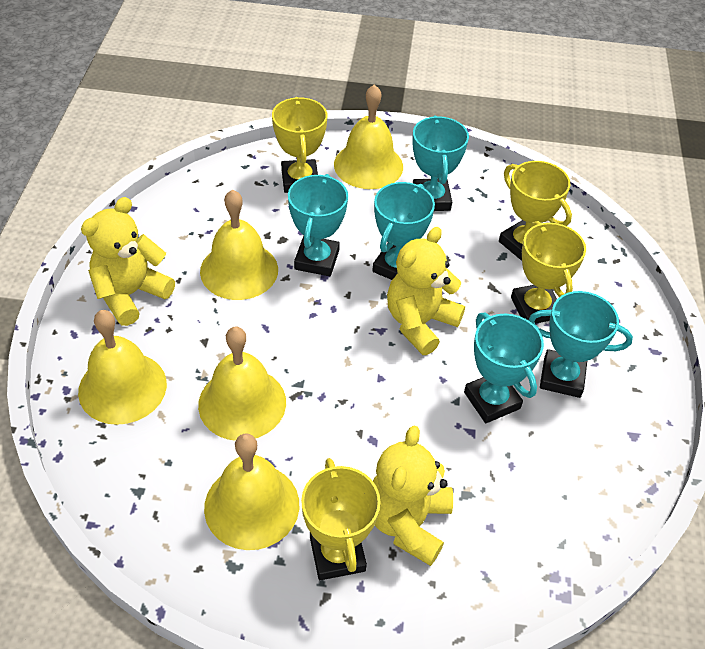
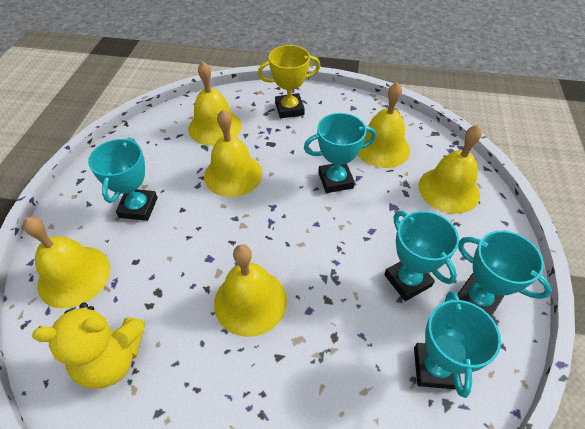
yellow bell: 5 -> 6
yellow teddy bear: 3 -> 1
yellow trophy: 4 -> 1

